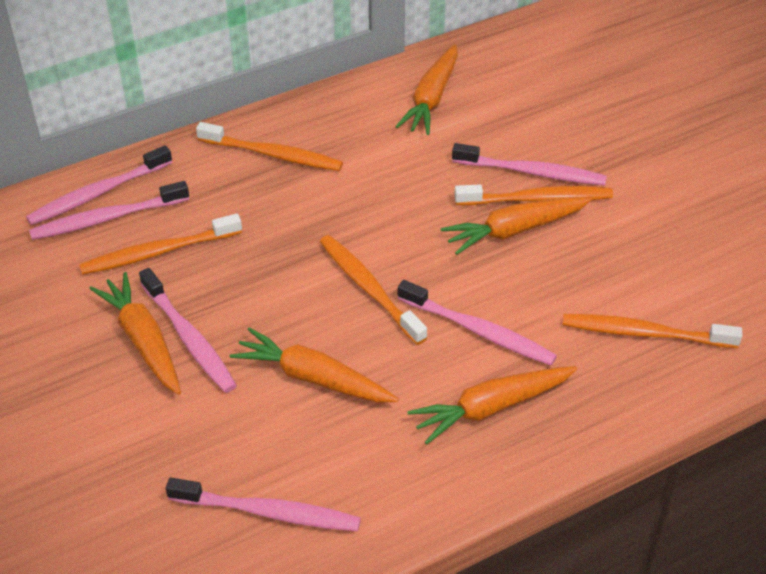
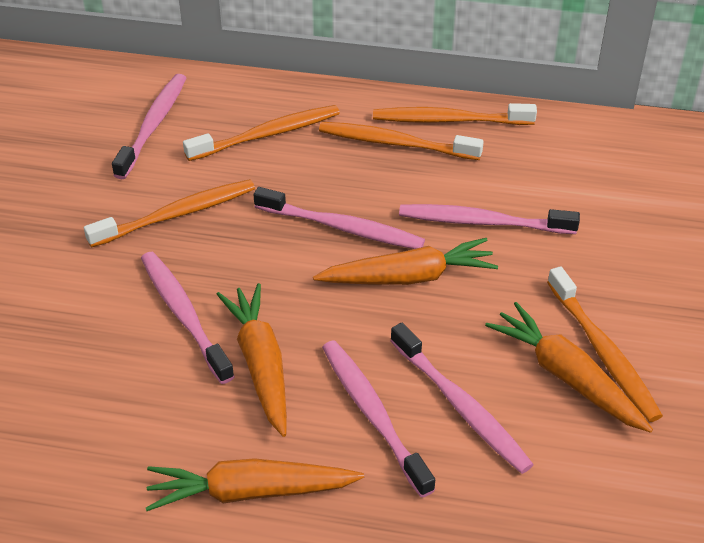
orange carrot: 5 -> 4

